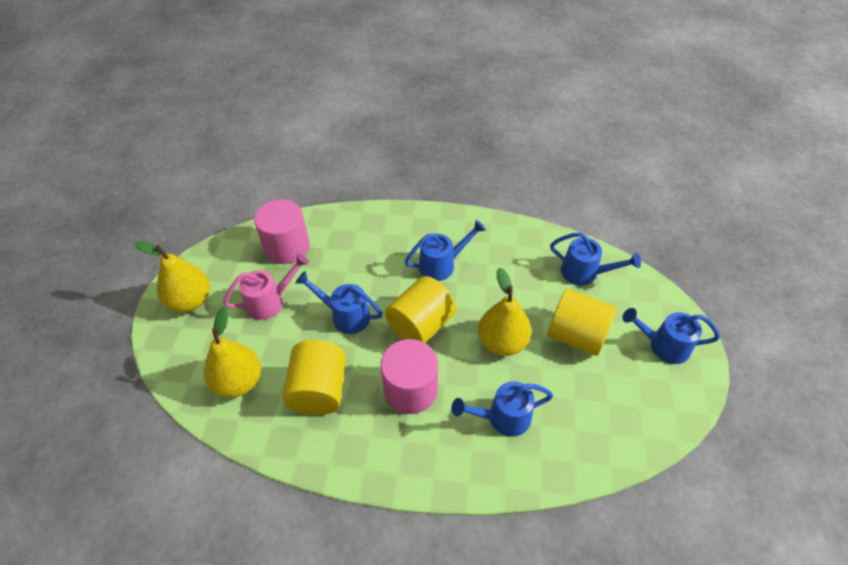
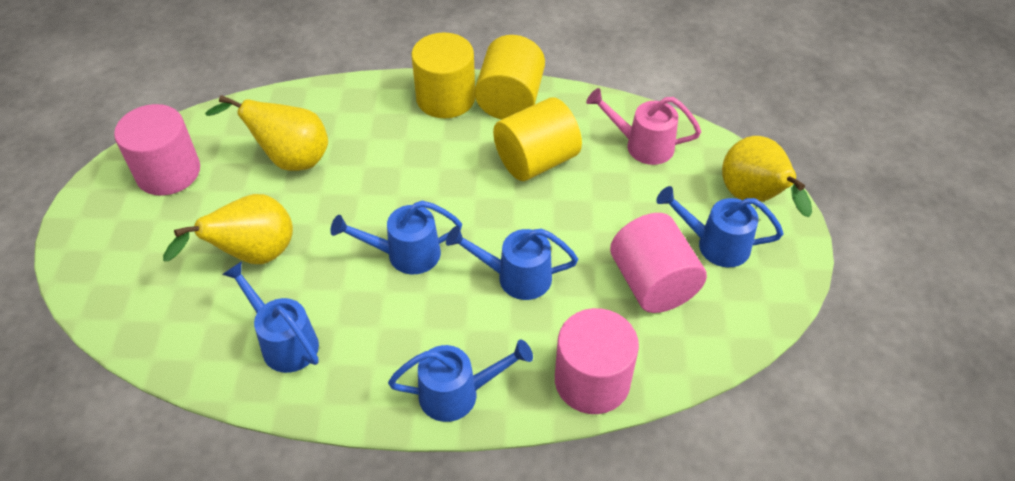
pink cylinder: 2 -> 3

